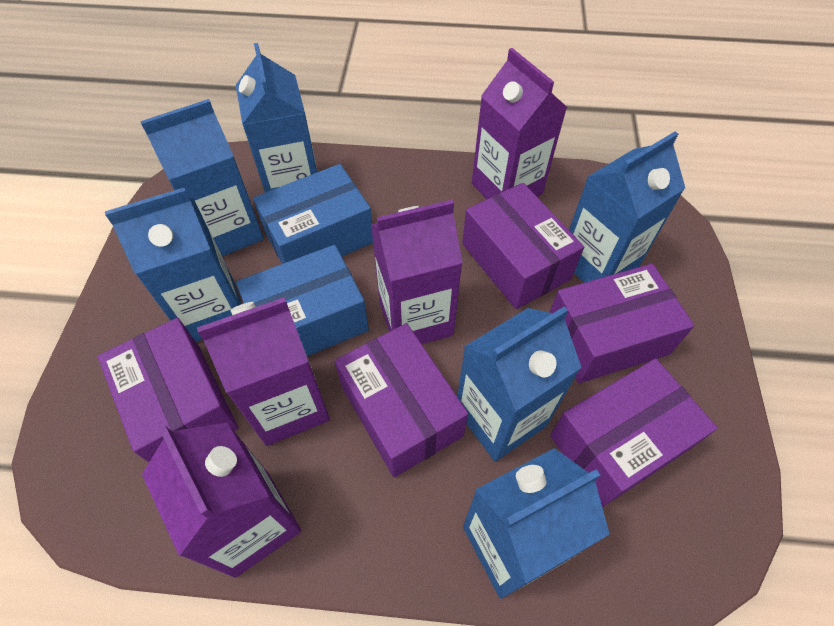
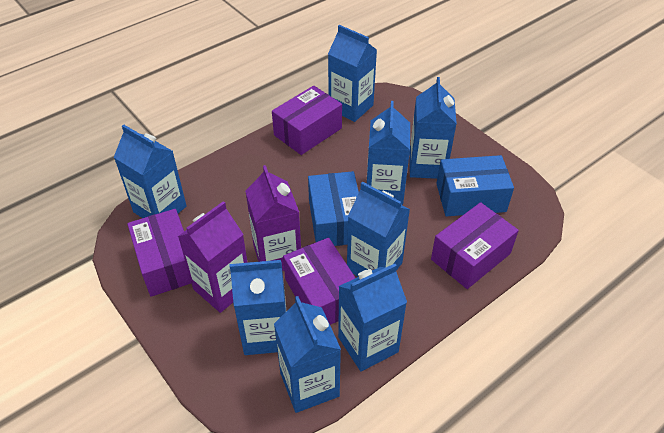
blue carton: 6 -> 8
purple box: 5 -> 4
purple carton: 4 -> 2

